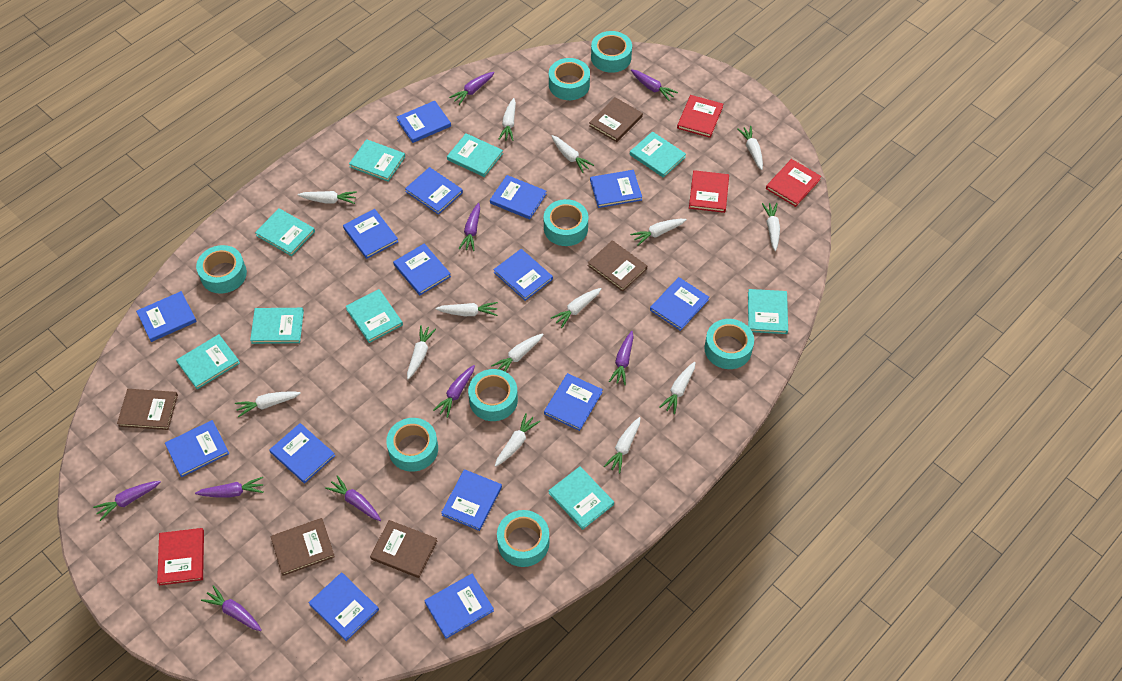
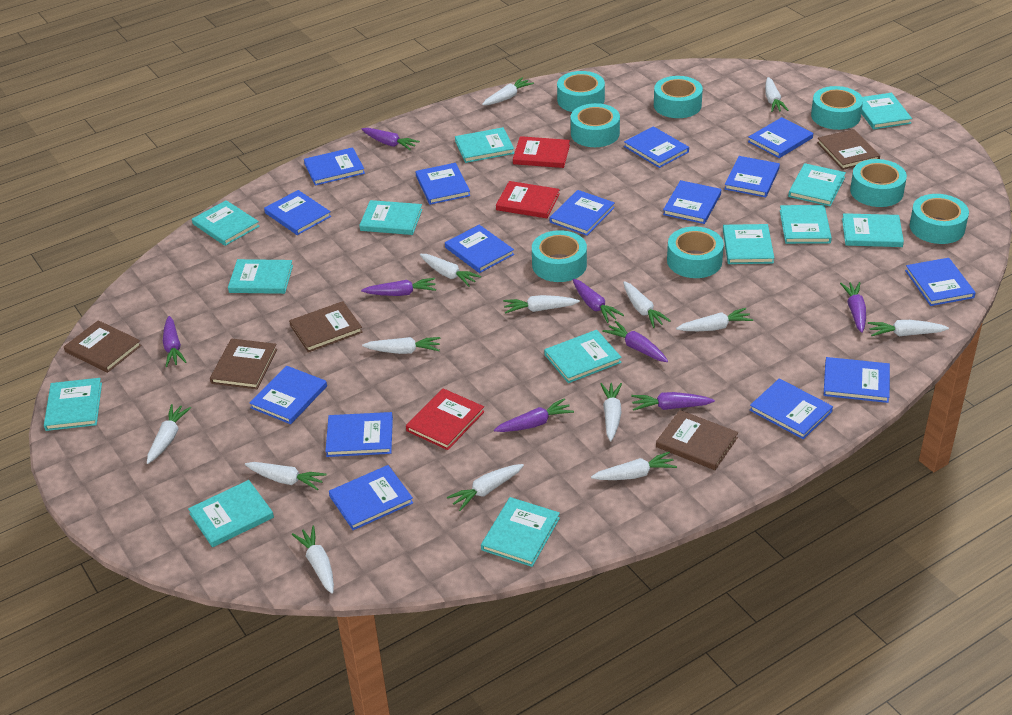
purple carrot: 9 -> 8
red book: 4 -> 3
turquoise book: 9 -> 13

